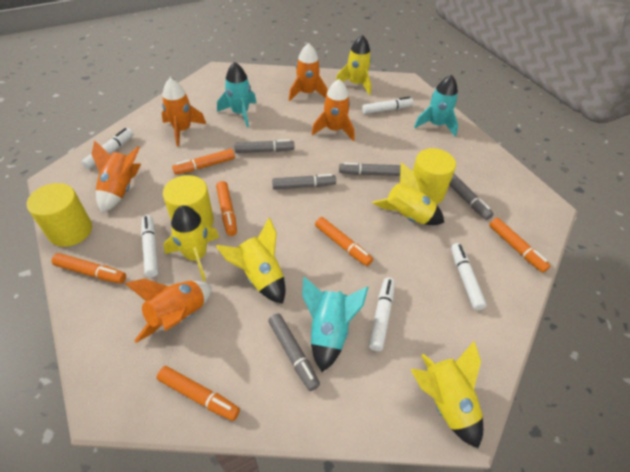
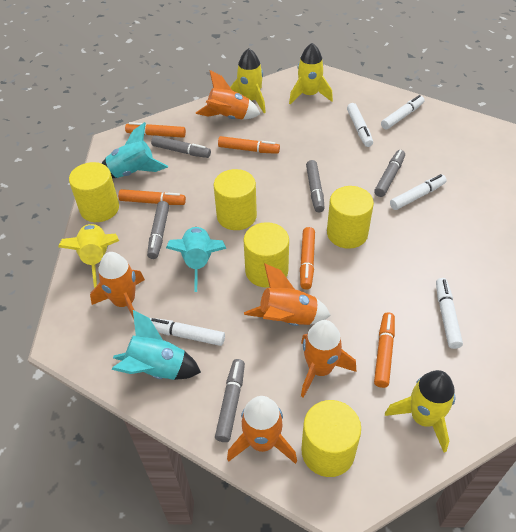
orange marker: 6 -> 5
yellow cylinder: 3 -> 5
yellow rocket: 5 -> 4

